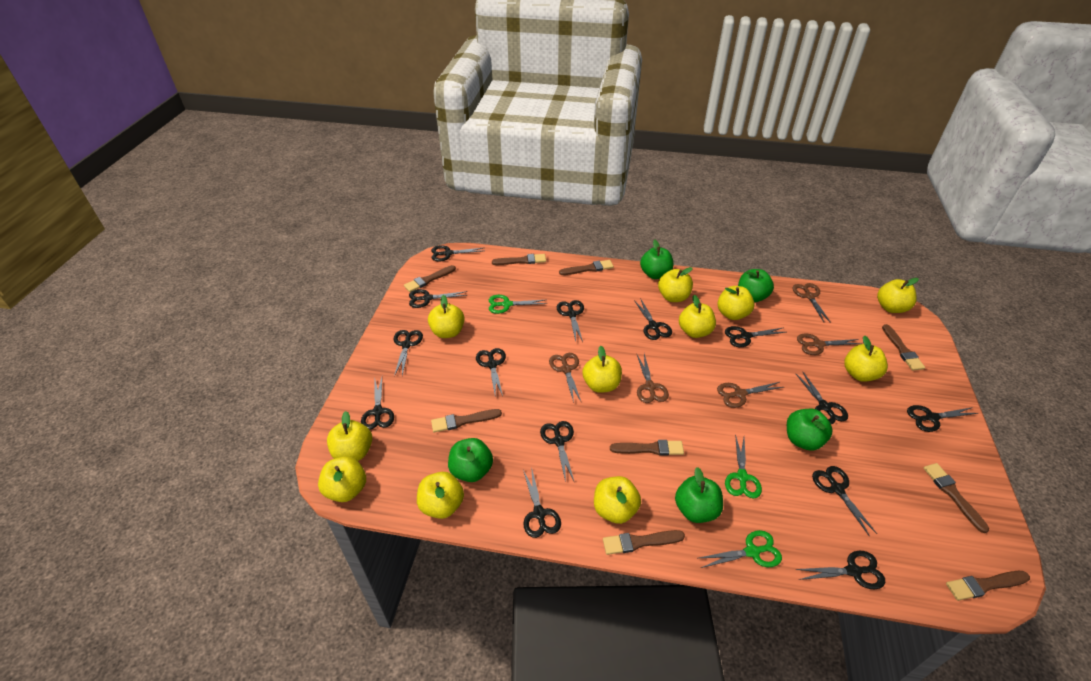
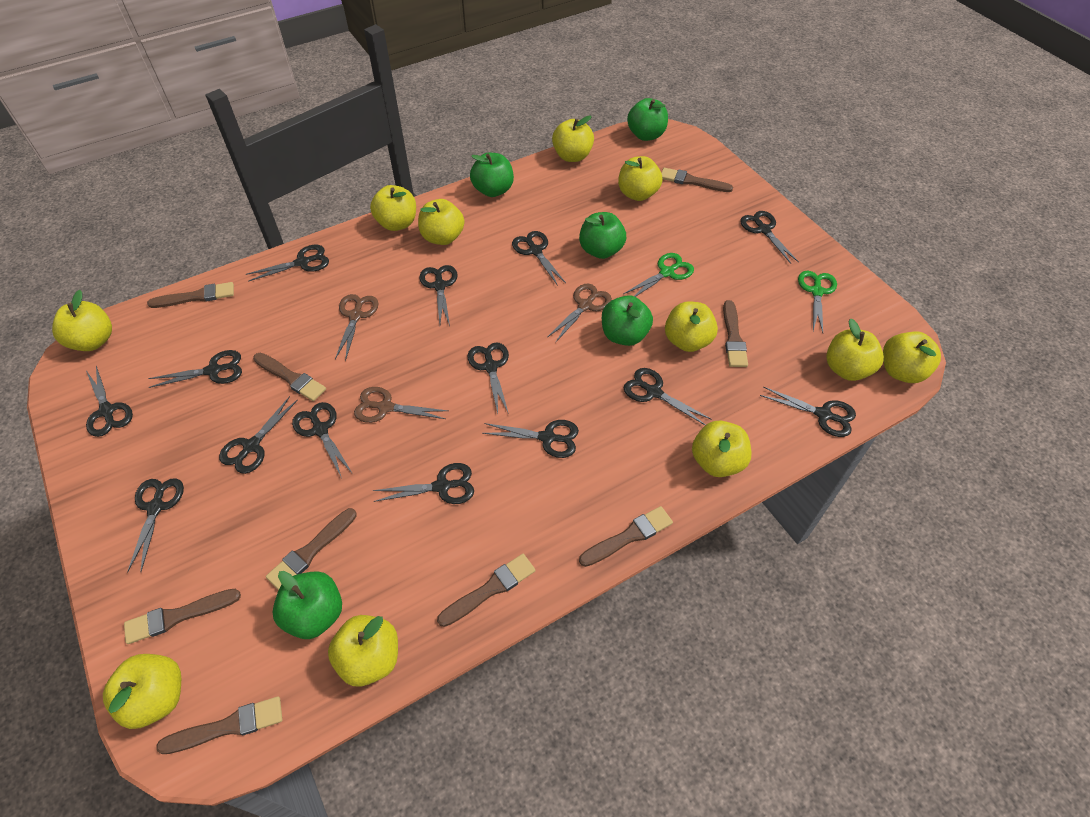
brown scissors: 5 -> 3
green scissors: 3 -> 2

